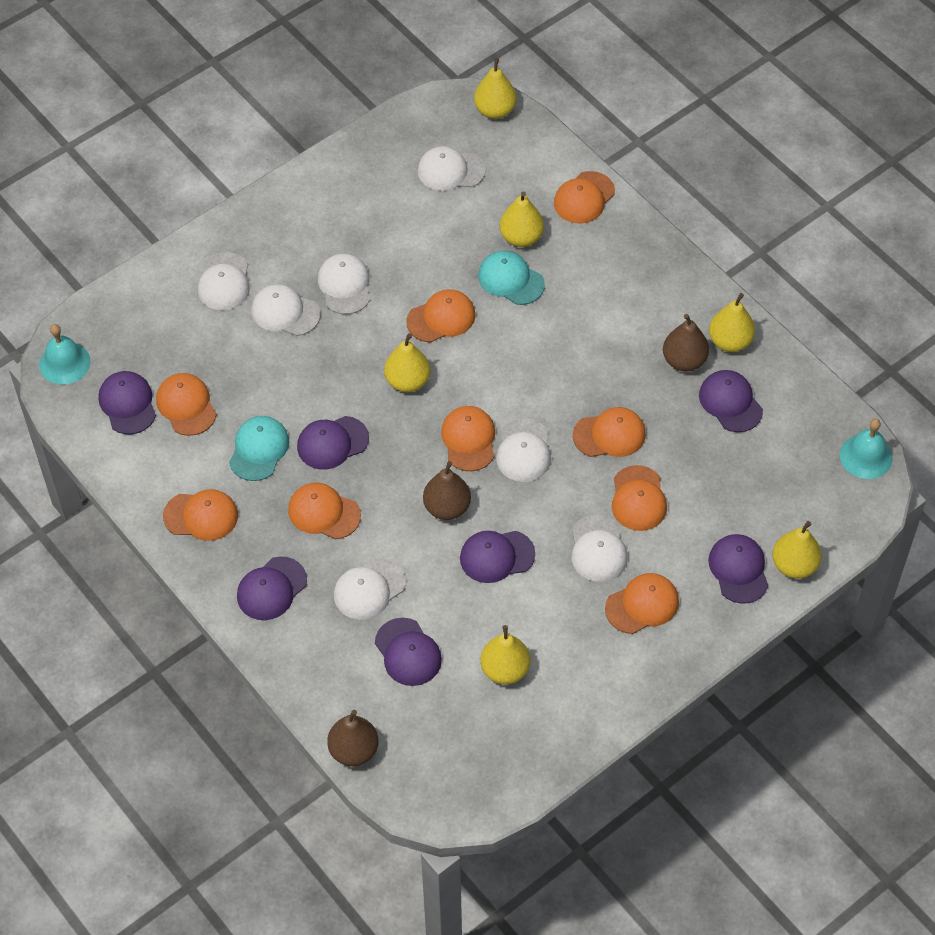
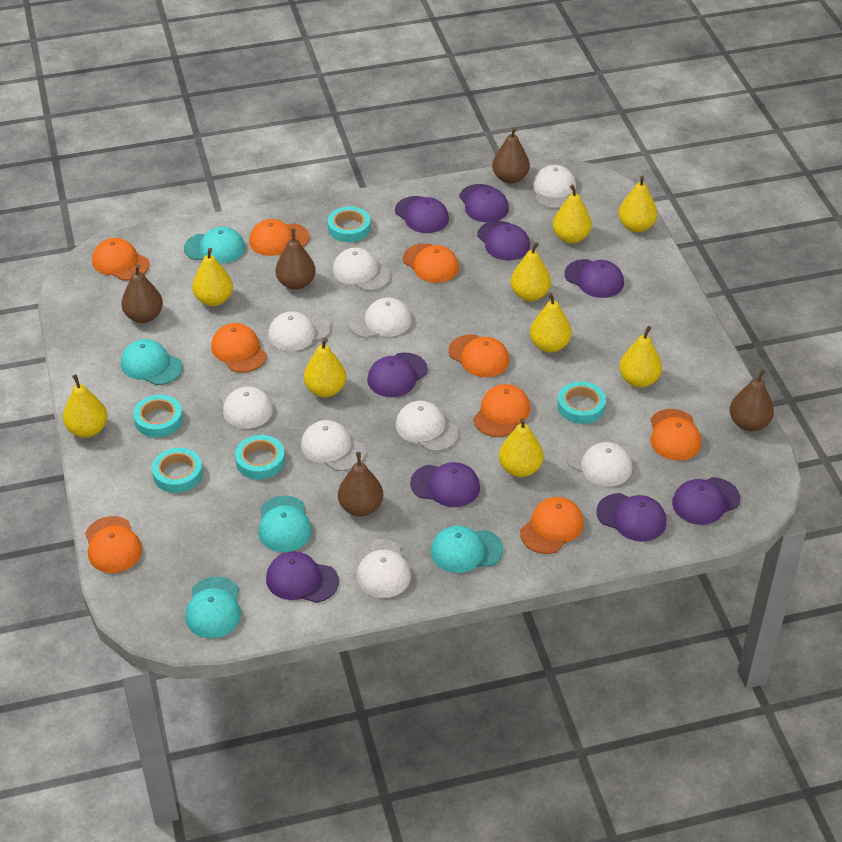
brown pear: 3 -> 5
purple cap: 7 -> 9
turquoise bell: 2 -> 0
turquoise cap: 2 -> 5
turquoise tape: 0 -> 5
white cap: 7 -> 9
yellow pear: 6 -> 9

